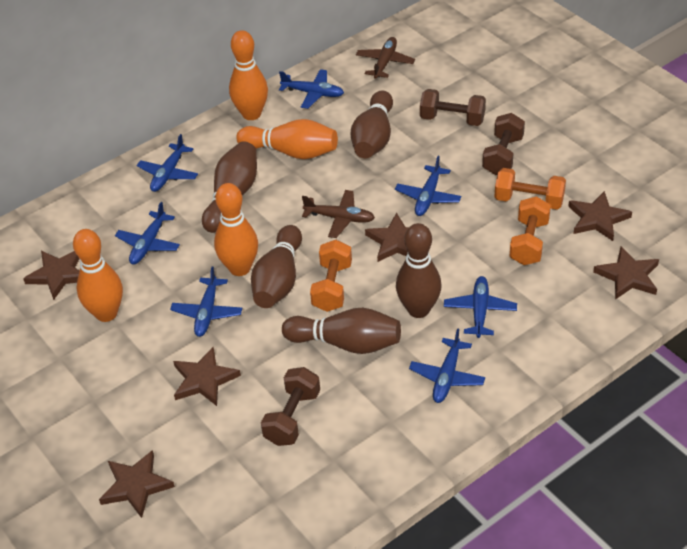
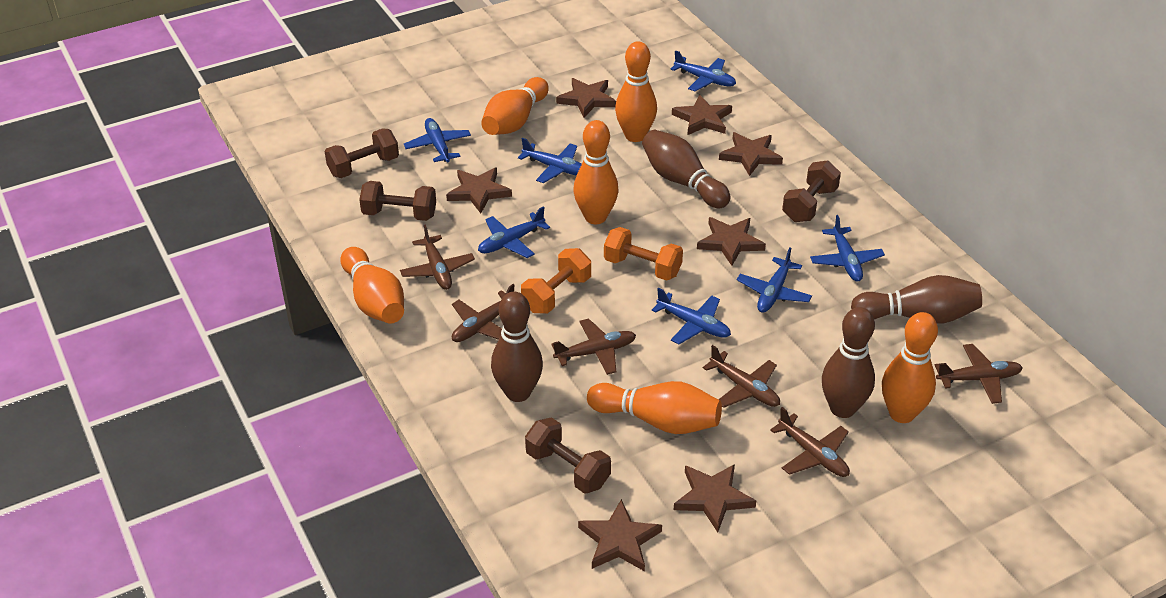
brown bowling pin: 5 -> 4
brown dumbbell: 3 -> 4
brown plane: 2 -> 6
brown star: 6 -> 7
orange bowling pin: 4 -> 6
orange dumbbell: 3 -> 2

